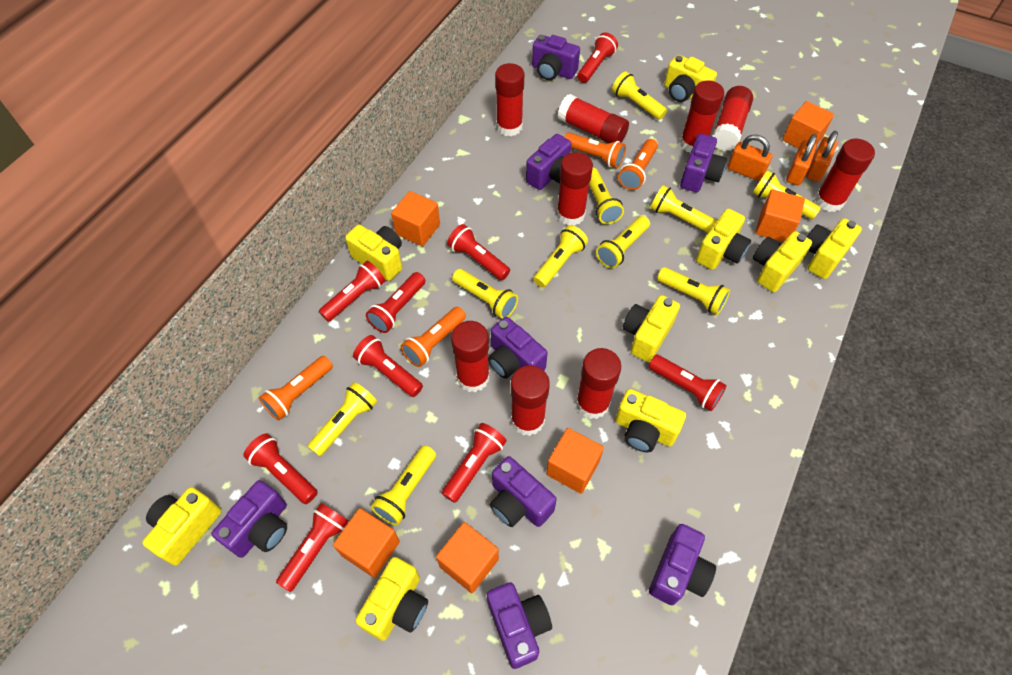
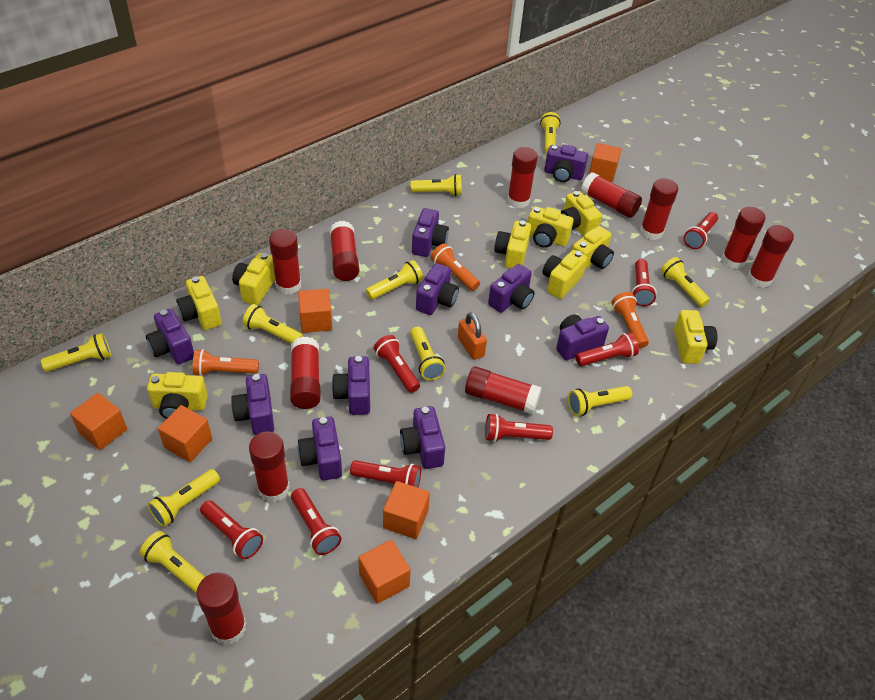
orange flashlight: 4 -> 3
orange padlock: 3 -> 1
purple camera: 8 -> 10
red flashlight: 9 -> 8
red glue stick: 9 -> 11

